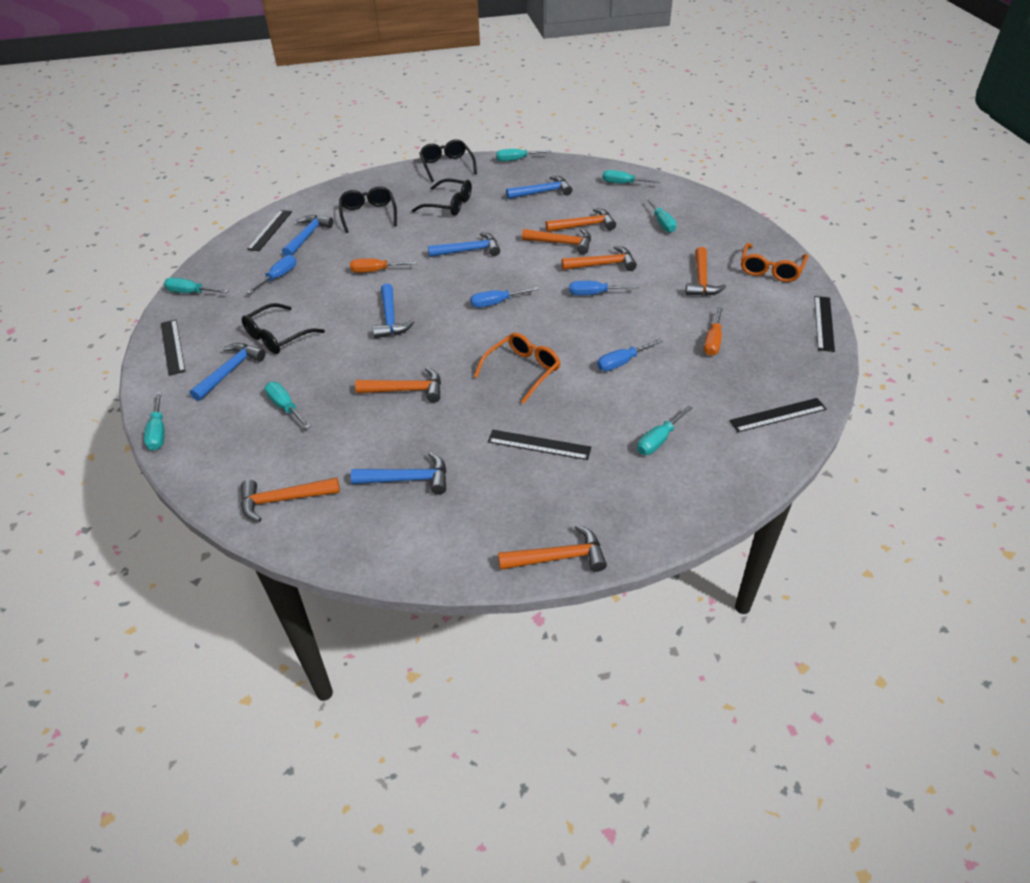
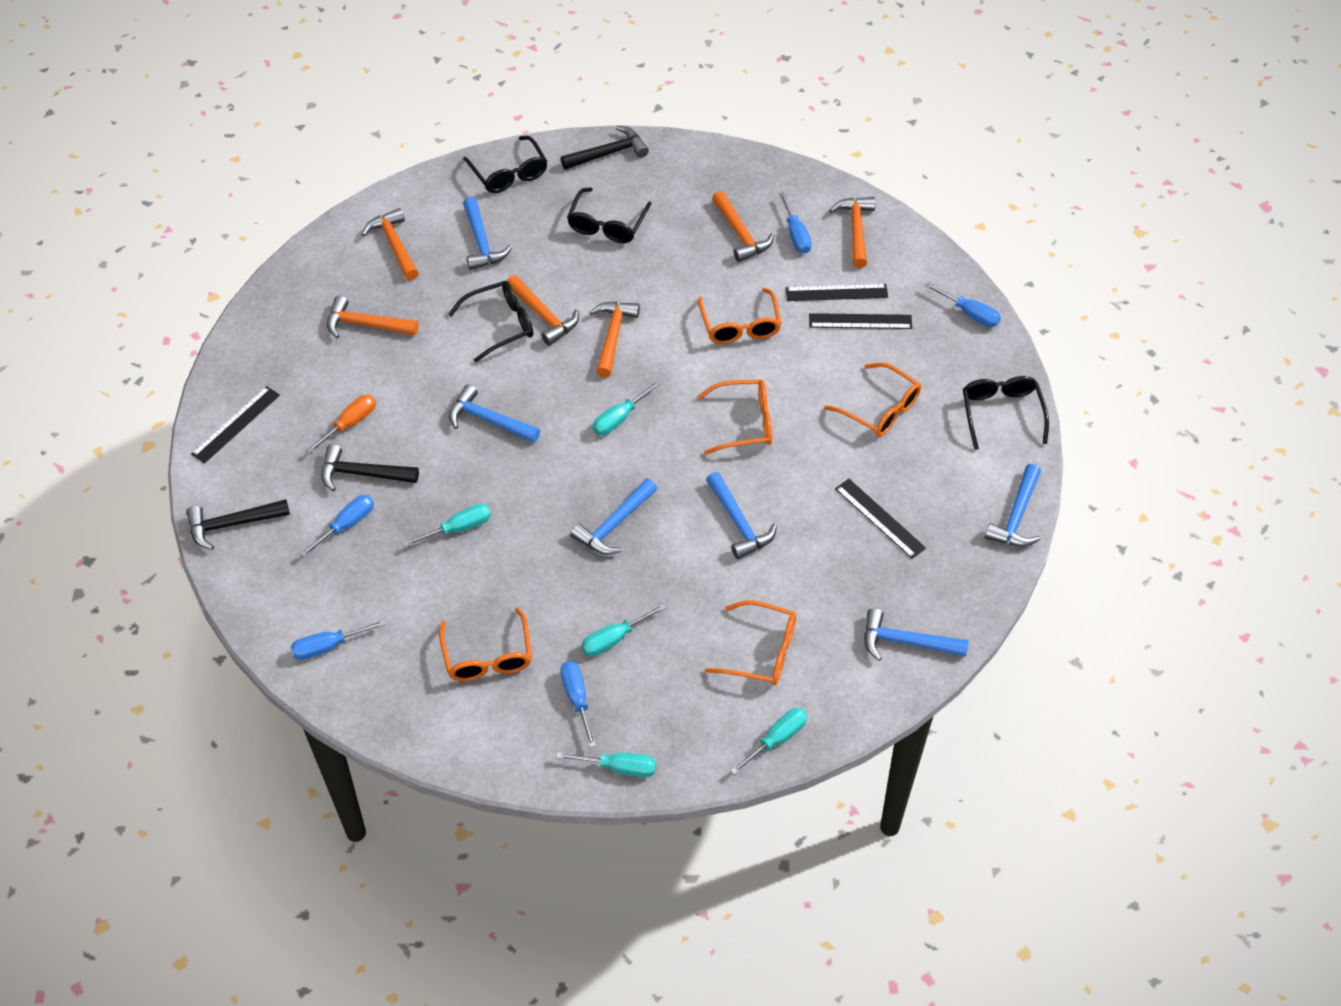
black hammer: 0 -> 3
black ruler: 5 -> 4
blue screwdriver: 4 -> 5
orange glasses: 2 -> 5
orange hammer: 7 -> 6
orange screwdriver: 2 -> 1
turquoise screwdriver: 7 -> 5

